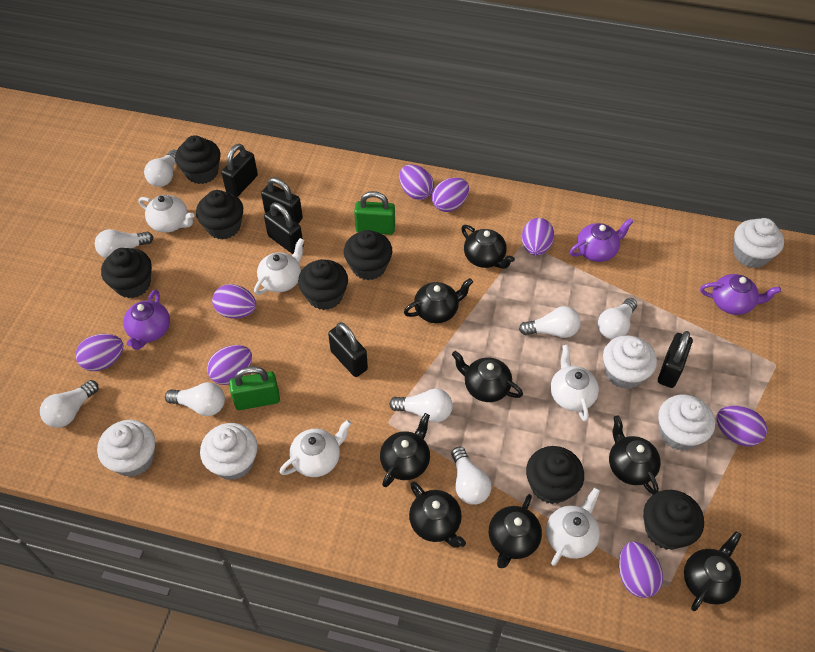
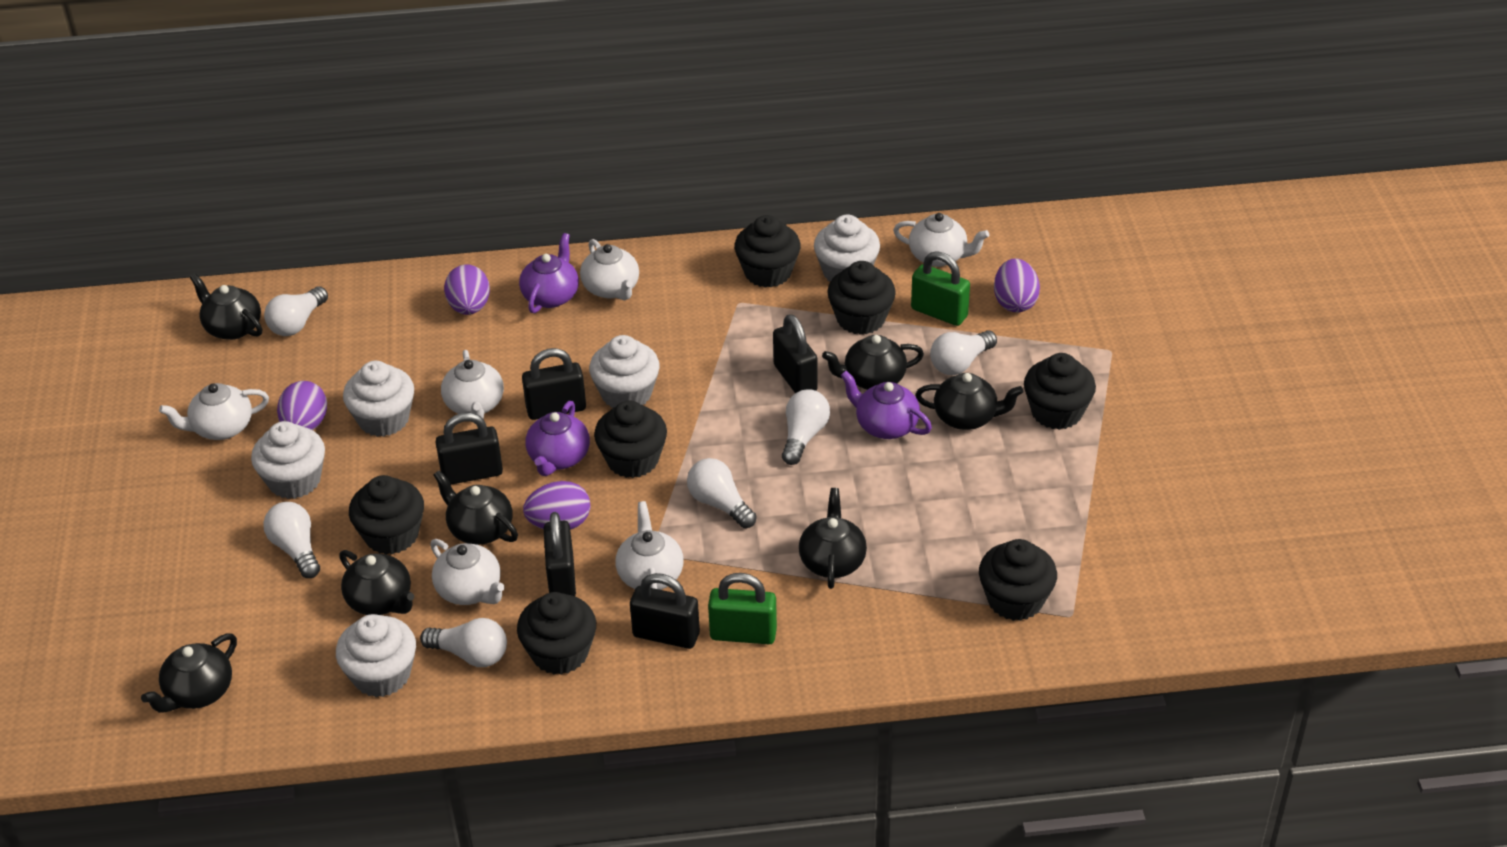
black teapot: 8 -> 7
purple egg: 8 -> 4
white light bulb: 8 -> 6
white teapot: 5 -> 6

